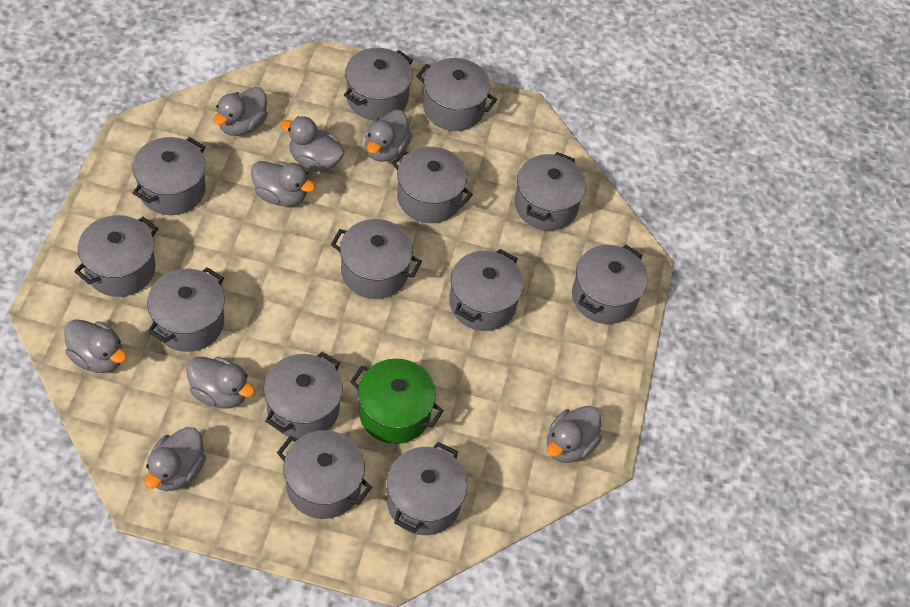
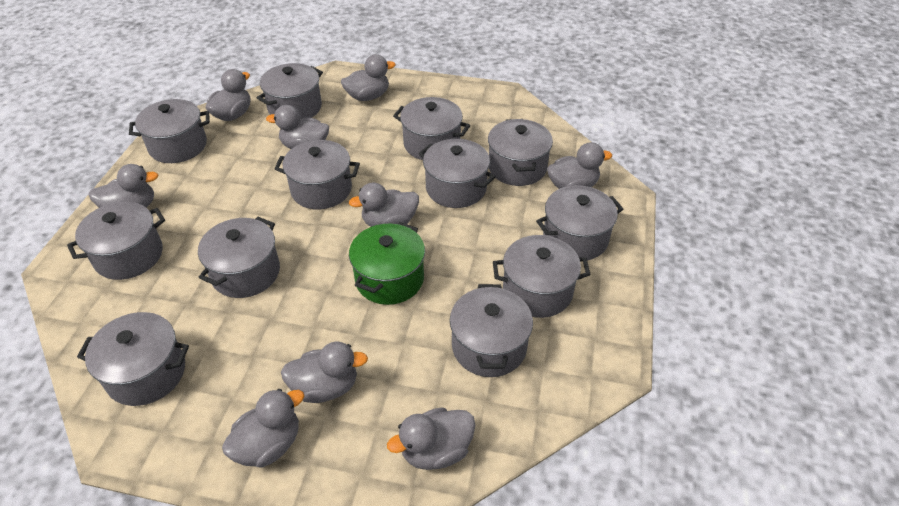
grey duck: 8 -> 9
grey pot: 13 -> 12

